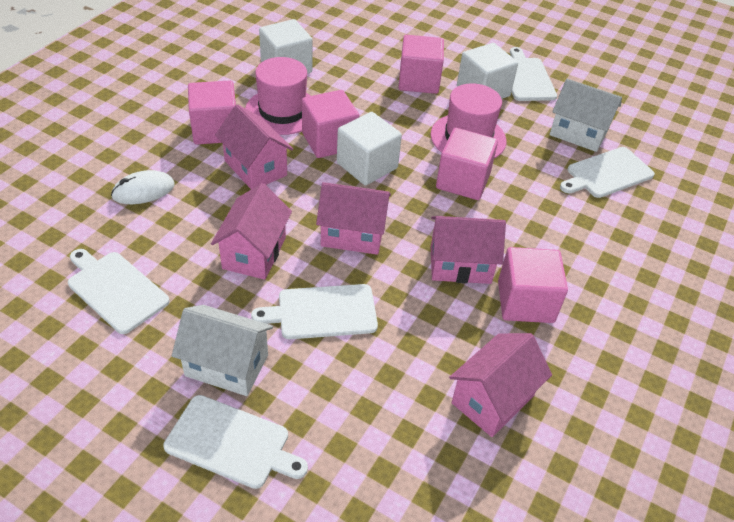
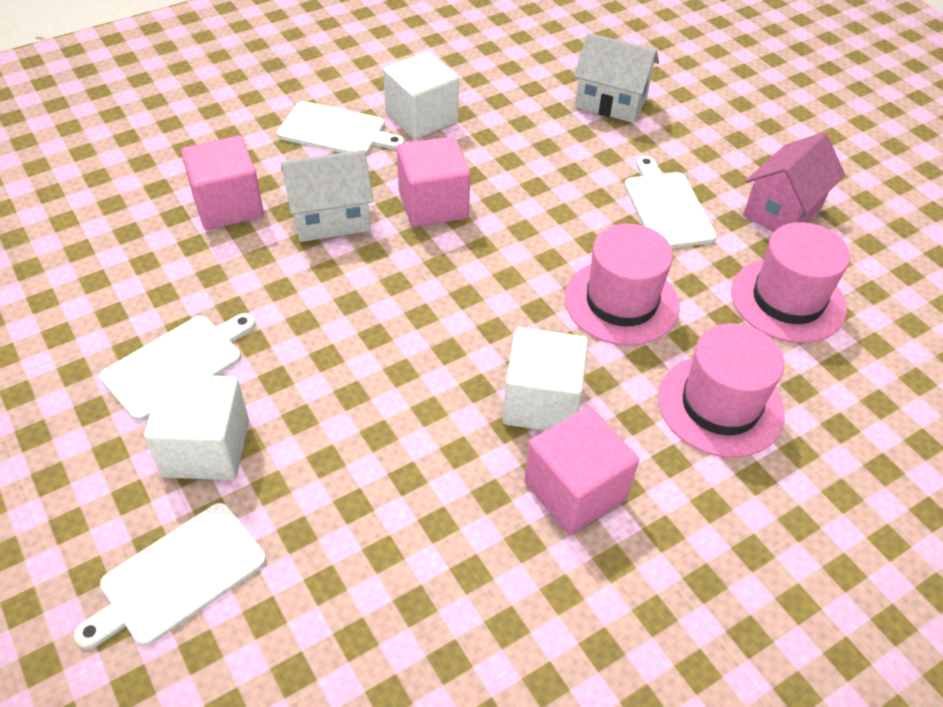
pink cube: 5 -> 3
pink hat: 2 -> 3
pink house: 5 -> 1
white cutting board: 5 -> 4
white mouse: 1 -> 0

